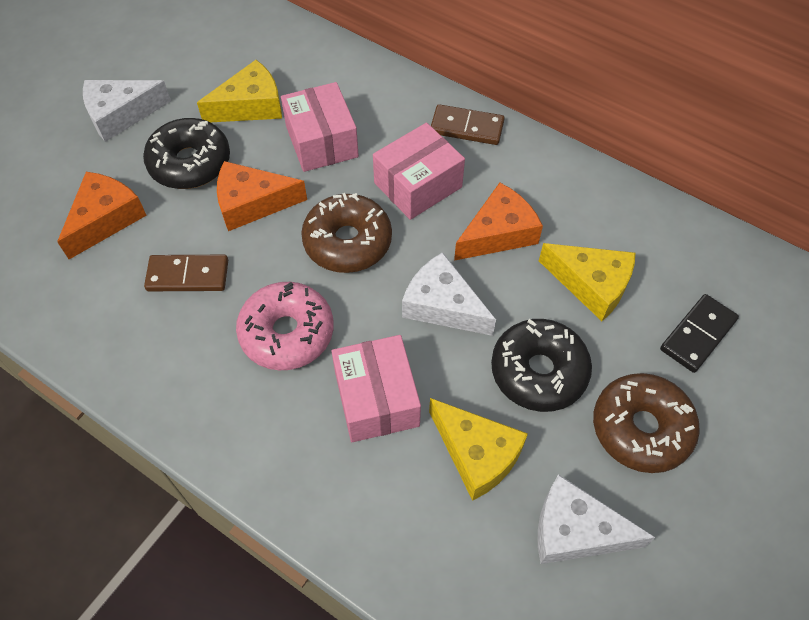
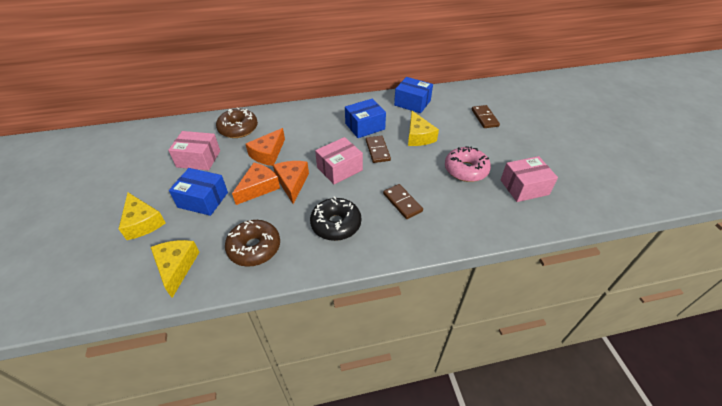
black domino: 1 -> 0
black donut: 2 -> 1
blue box: 0 -> 3
brown domino: 2 -> 3
white cheese: 3 -> 0

